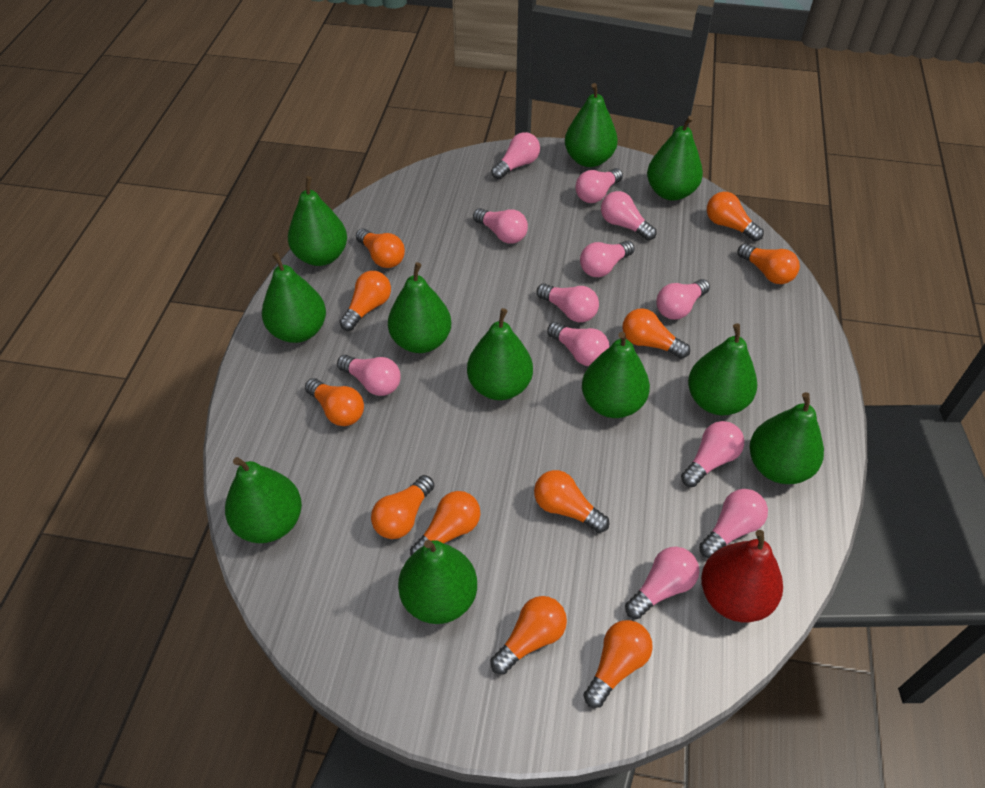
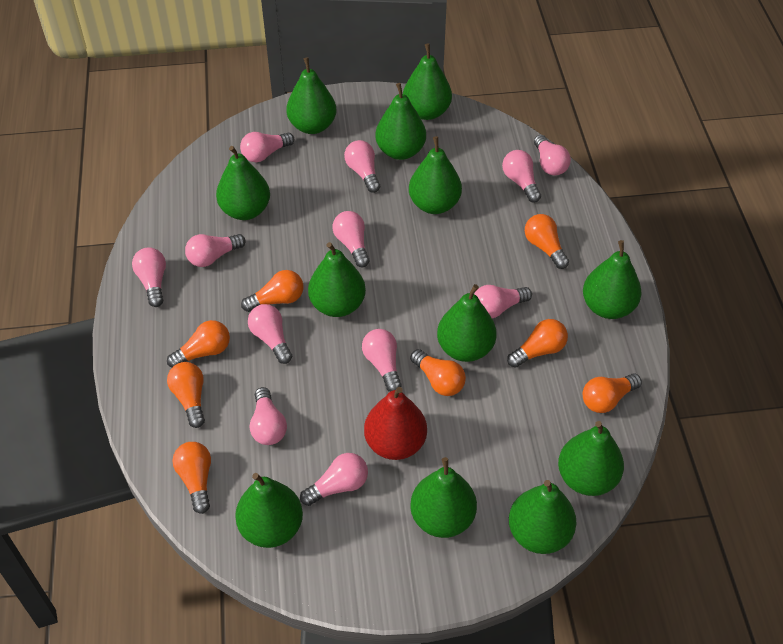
green pear: 11 -> 12
orange light bulb: 11 -> 8

